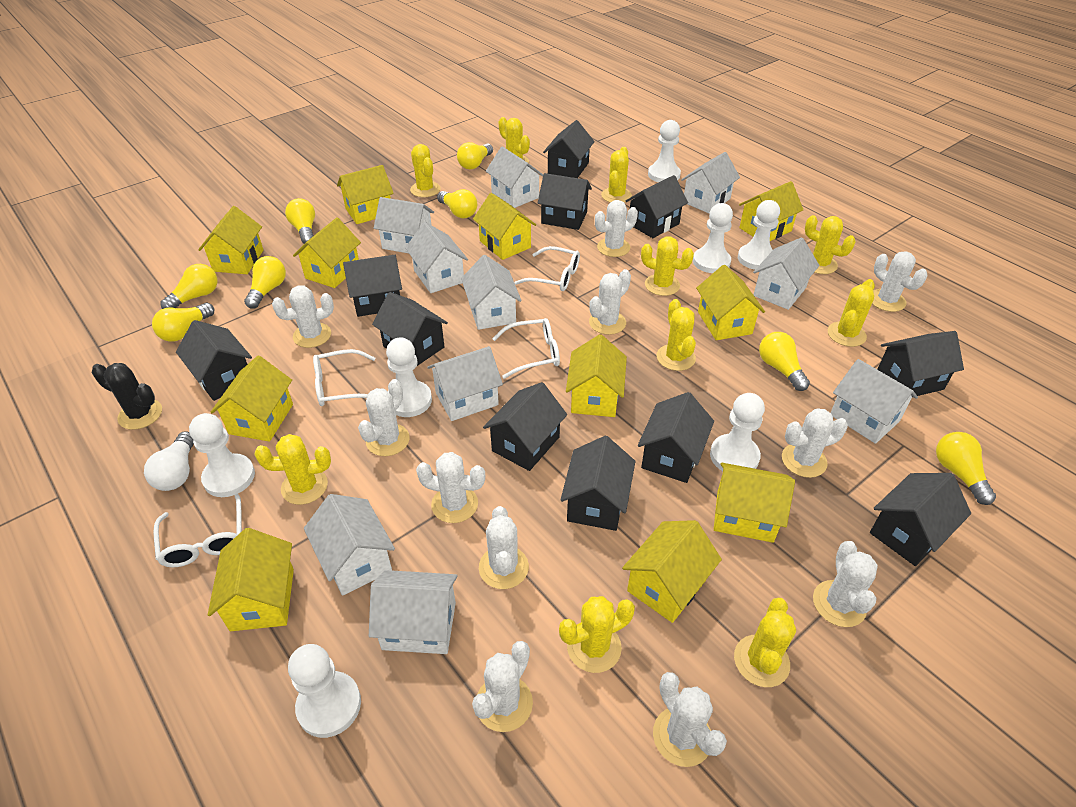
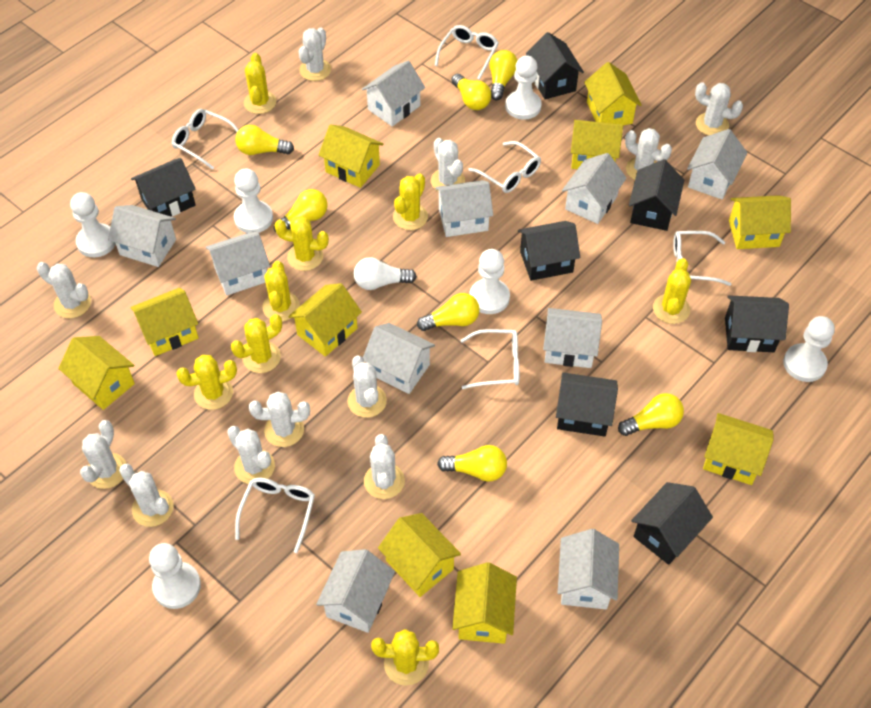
black cactus: 1 -> 0
black house: 11 -> 7
white glasses: 4 -> 6
white pawn: 7 -> 6
yellow cactus: 10 -> 8
yellow house: 11 -> 10
yellow light bulb: 8 -> 7

